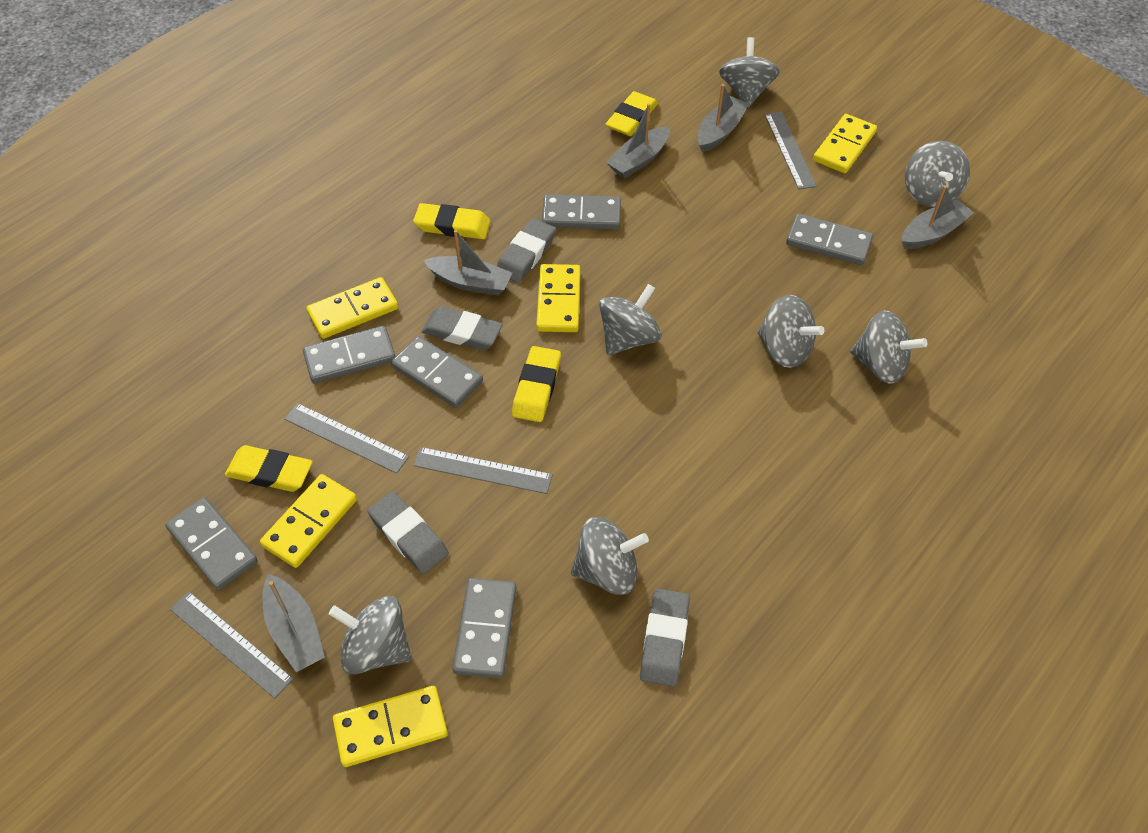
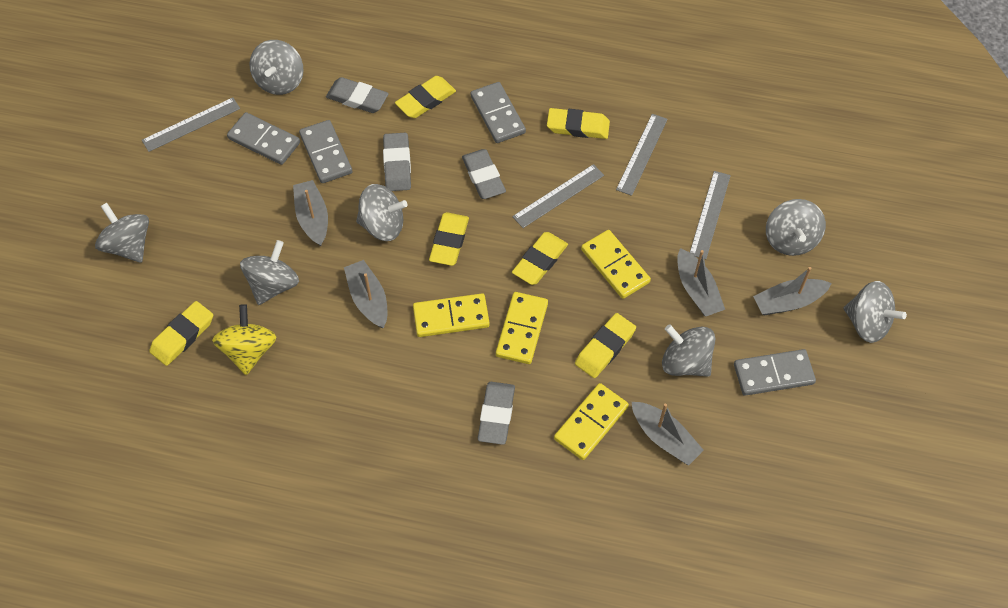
grey domino: 6 -> 4
yellow domino: 5 -> 4
yellow eraser: 4 -> 6
yellow spinning top: 0 -> 1

